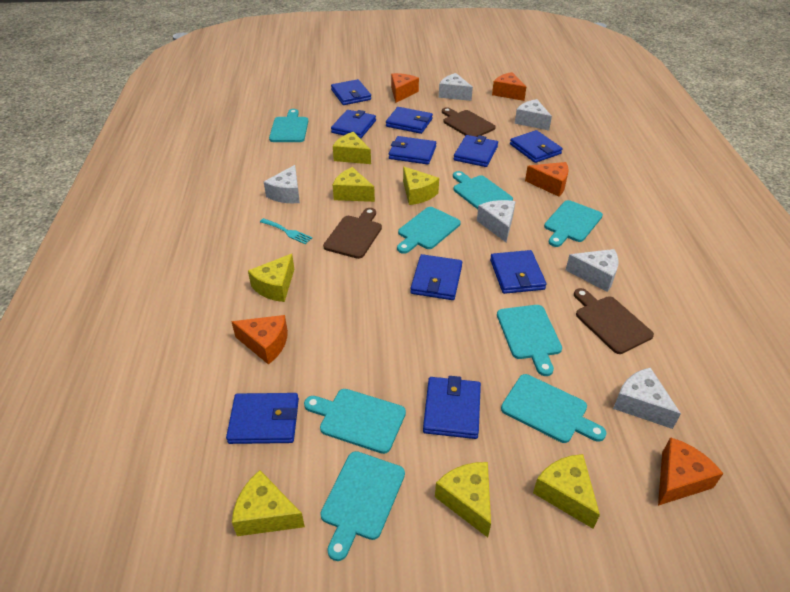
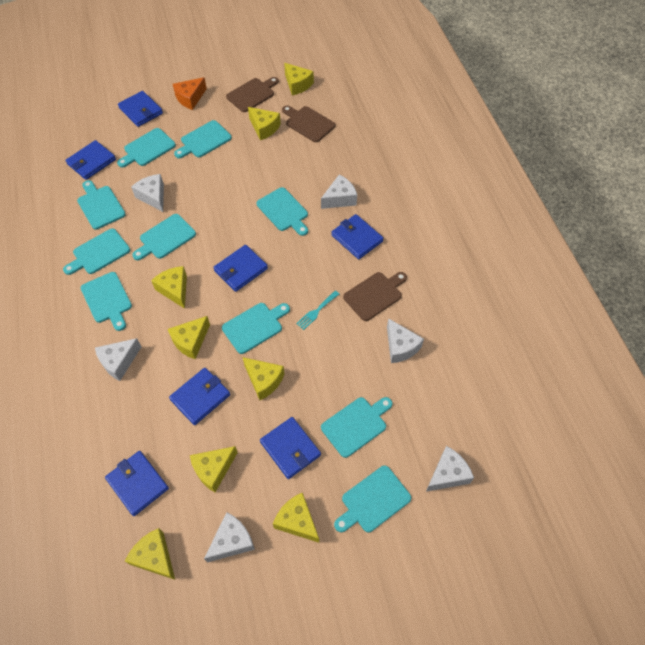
blue wallet: 10 -> 7
orange cheese: 5 -> 1
turquoise cutting board: 8 -> 10
yellow cheese: 7 -> 8

